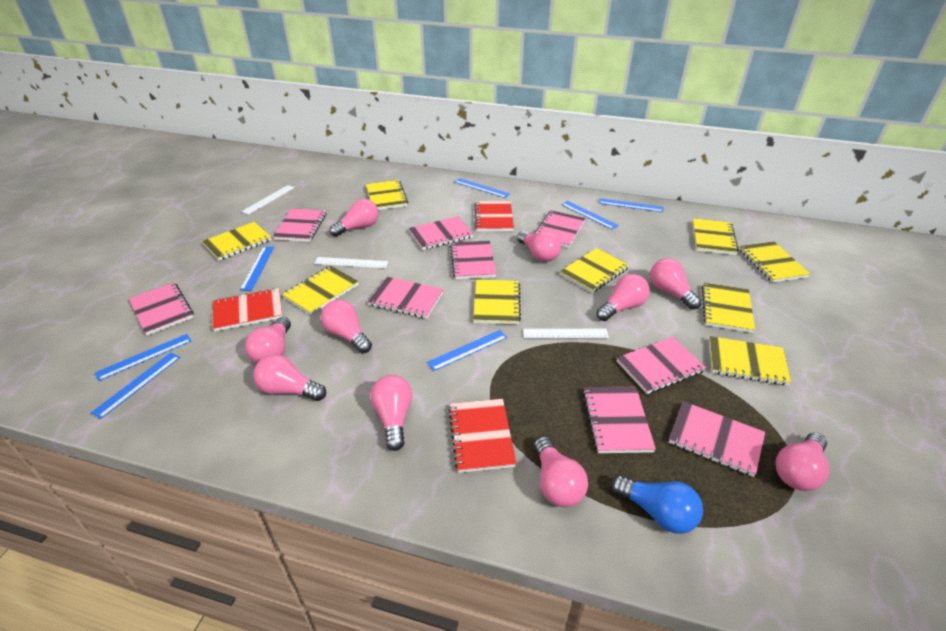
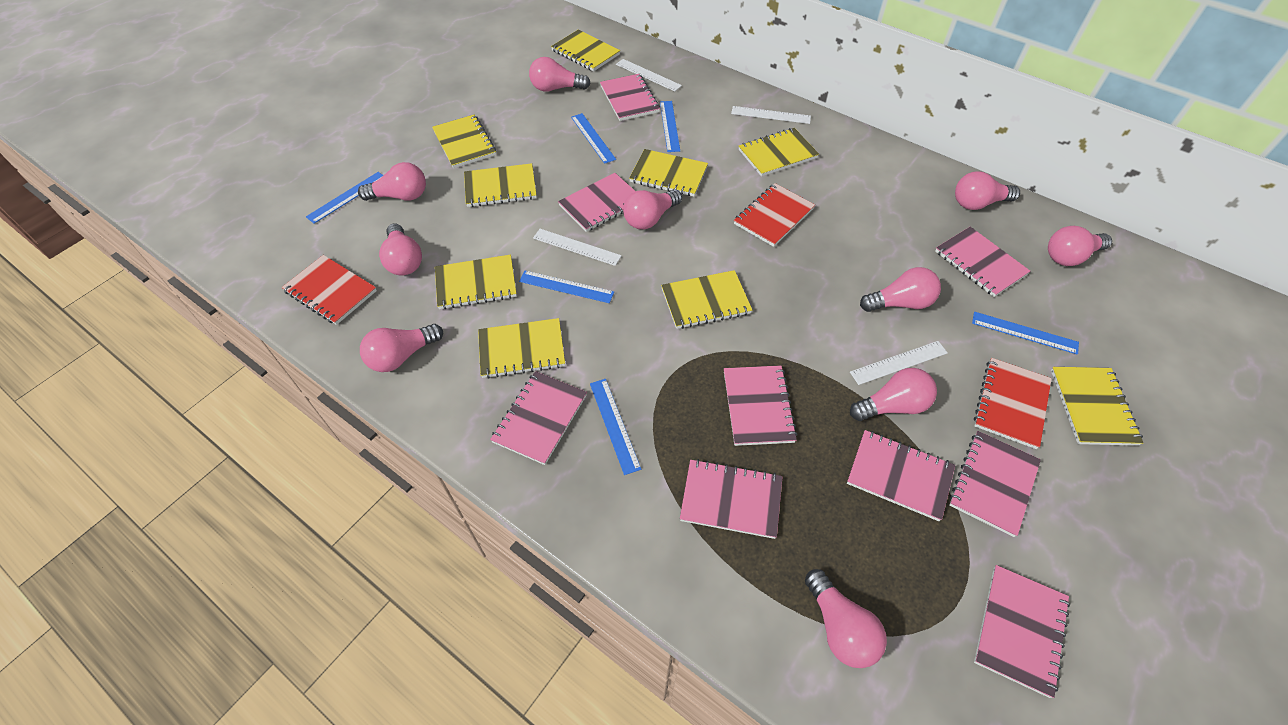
blue light bulb: 1 -> 0
blue ruler: 7 -> 6
white ruler: 3 -> 4

